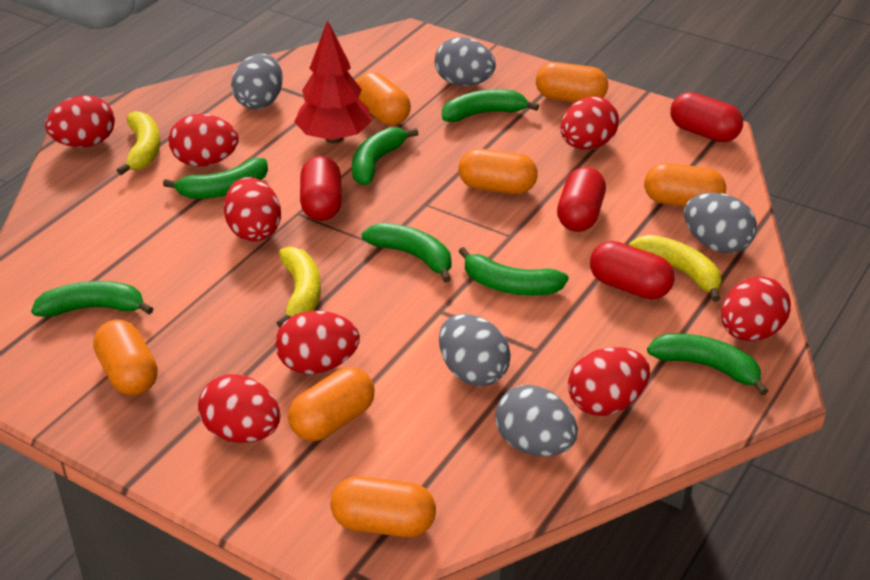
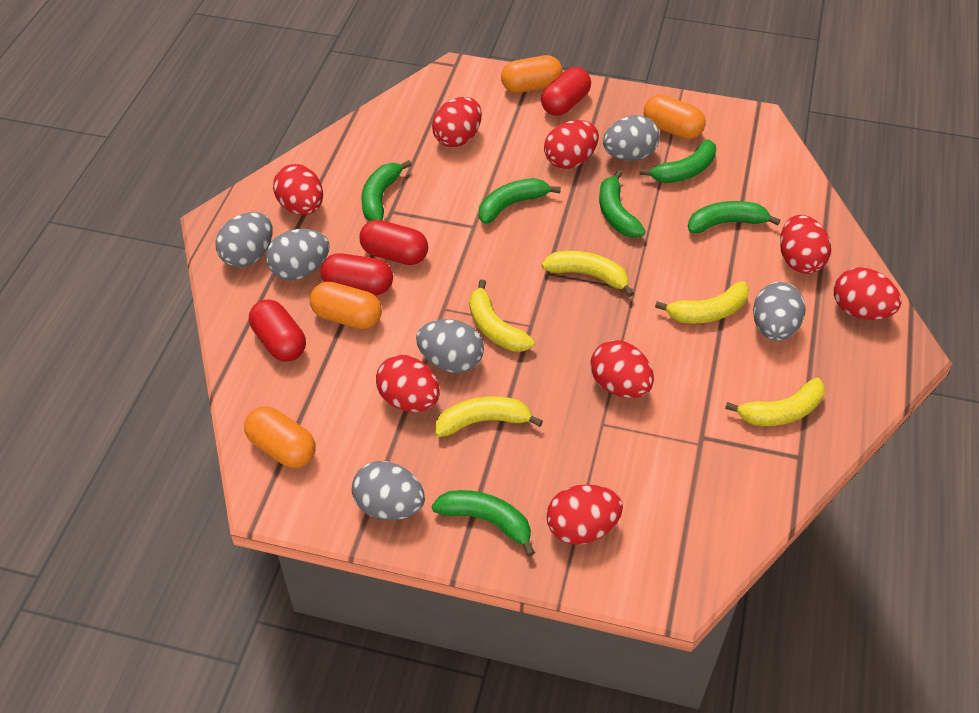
green banana: 7 -> 6
grey egg: 5 -> 6
orange capsule: 7 -> 4
red tree: 1 -> 0
yellow banana: 3 -> 5

